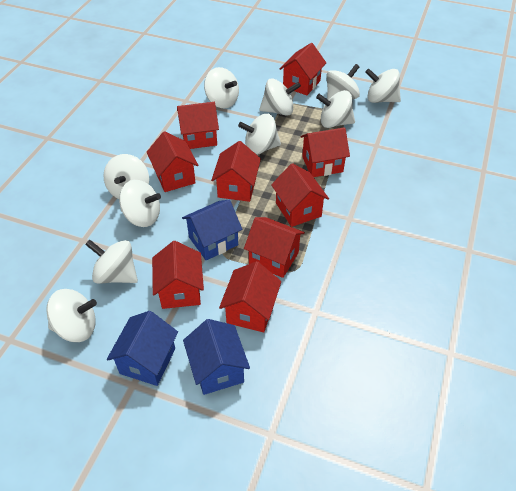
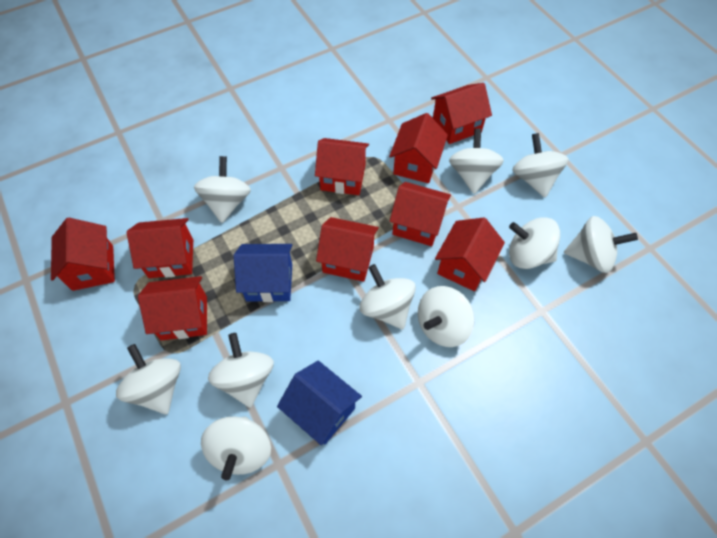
blue house: 3 -> 2

